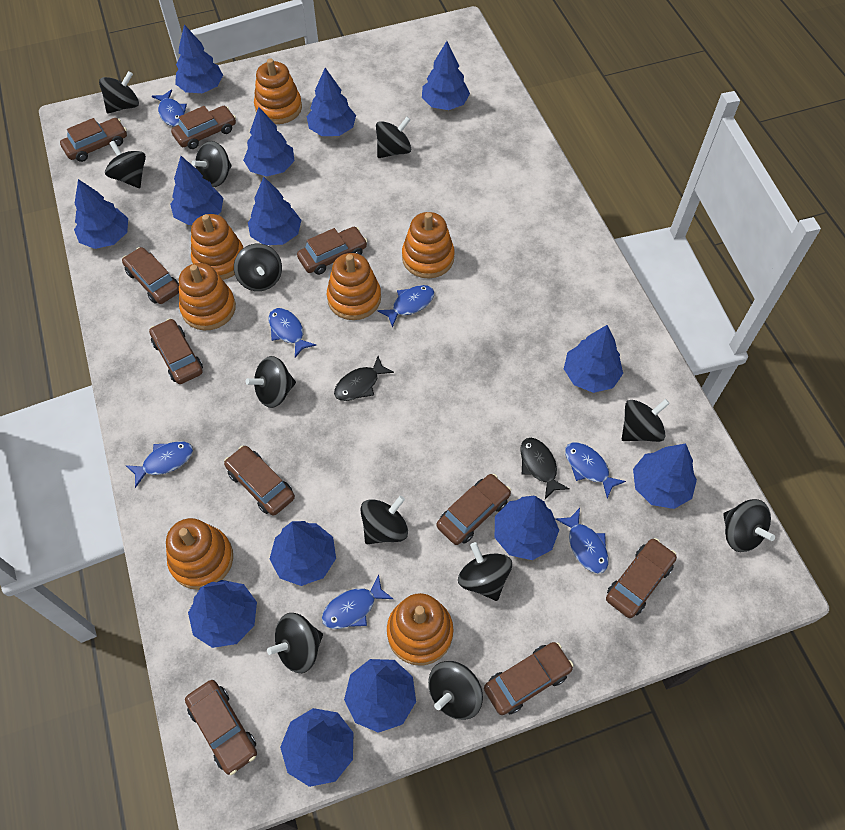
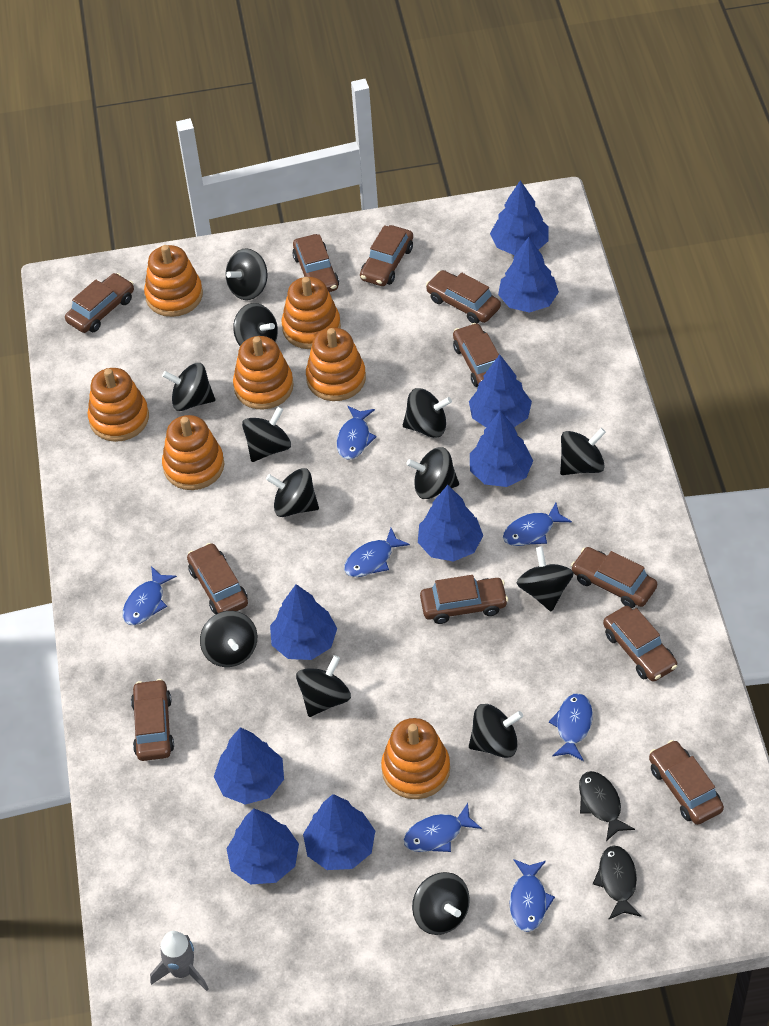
black spinning top: 12 -> 13
blue tree: 14 -> 9
brown car: 10 -> 11
grey rocket: 0 -> 1

